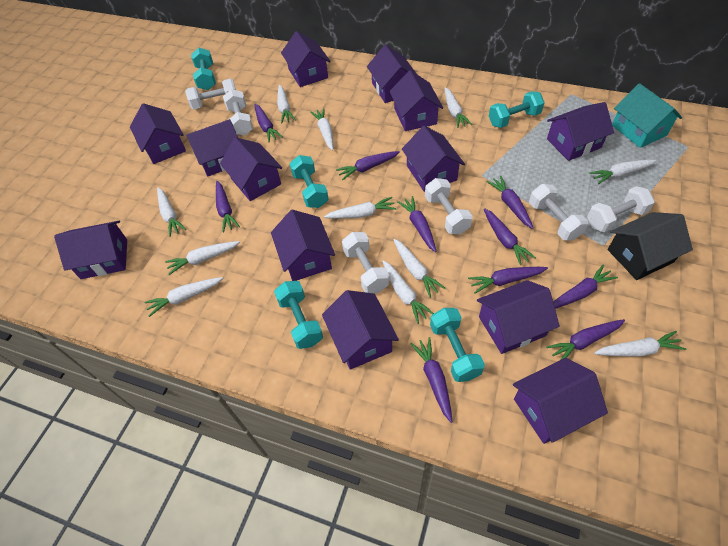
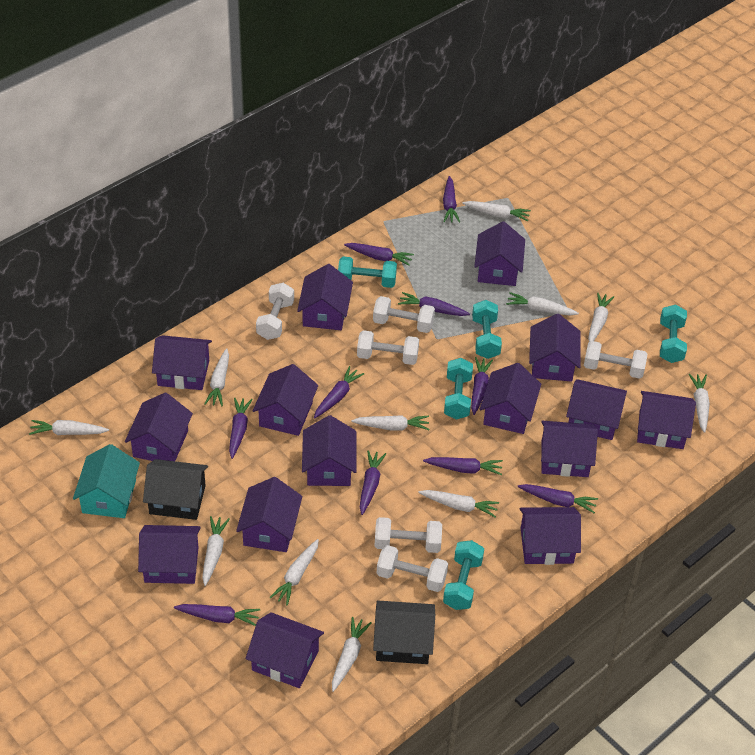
black house: 1 -> 2
purple house: 13 -> 15

